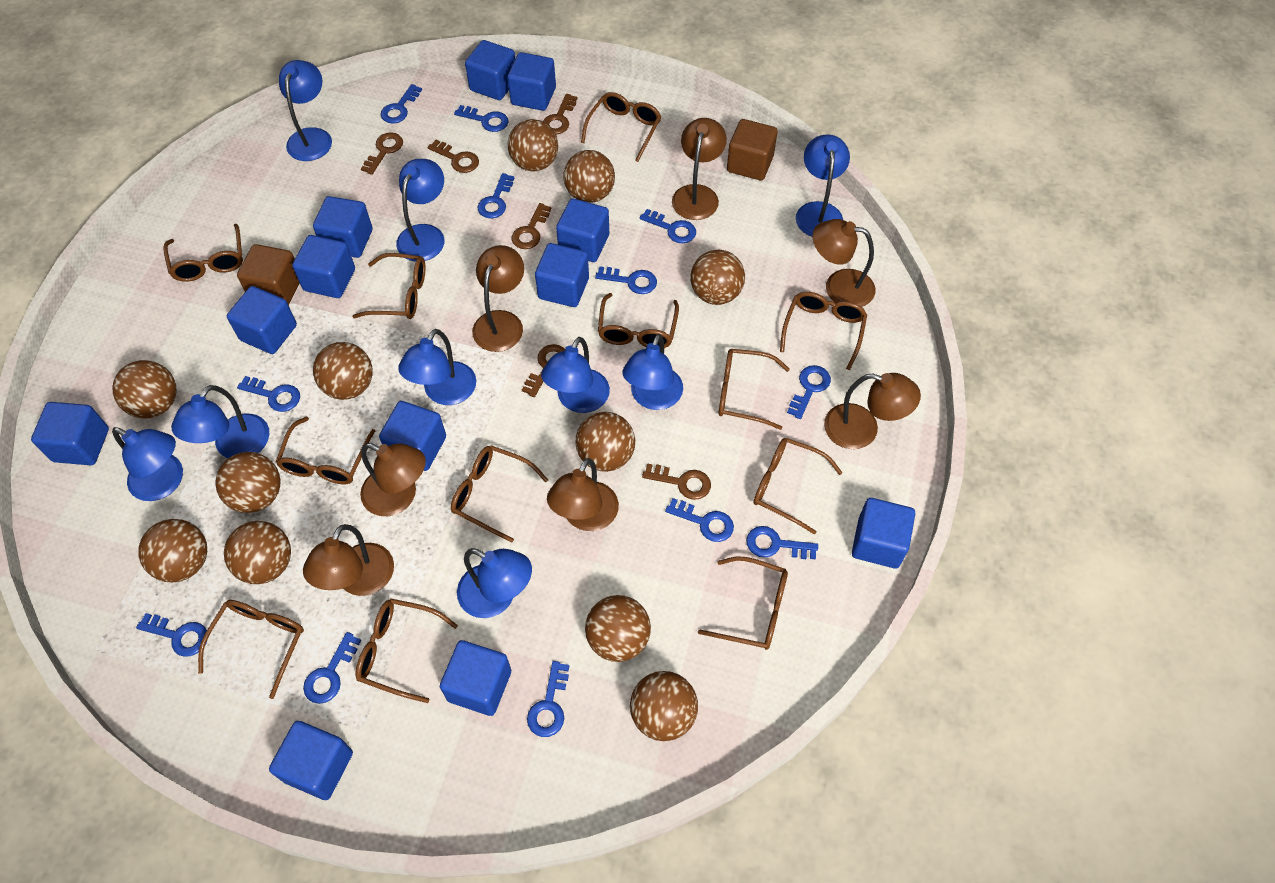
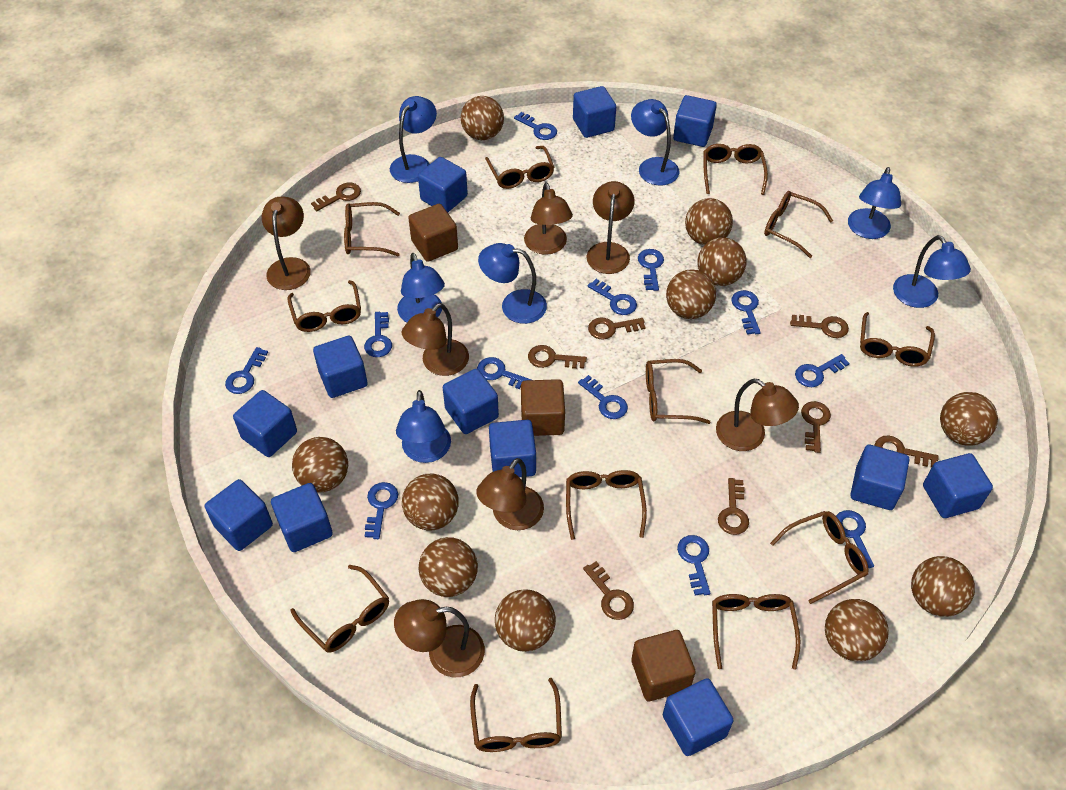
blue lamp: 9 -> 7
brown cube: 2 -> 3
brown key: 6 -> 8

